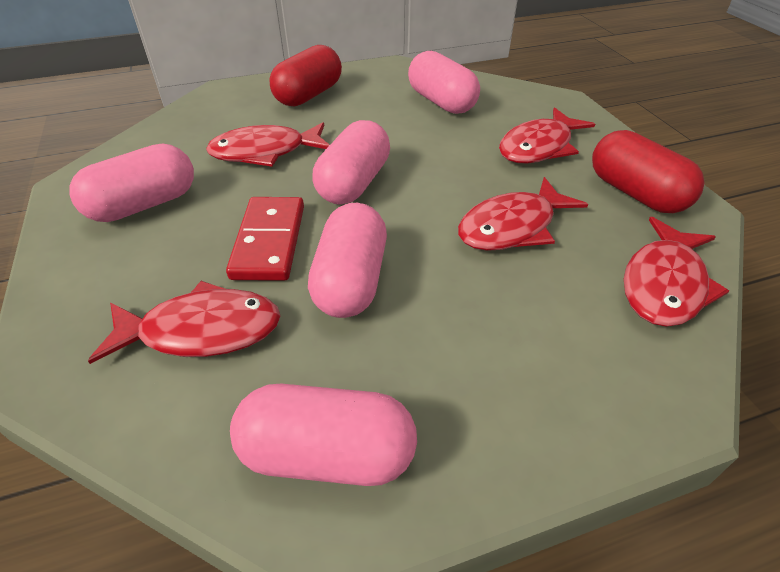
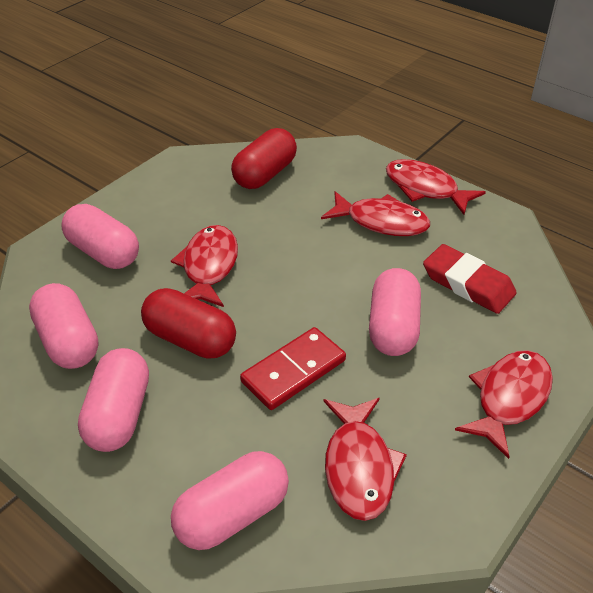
red eraser: 0 -> 1

